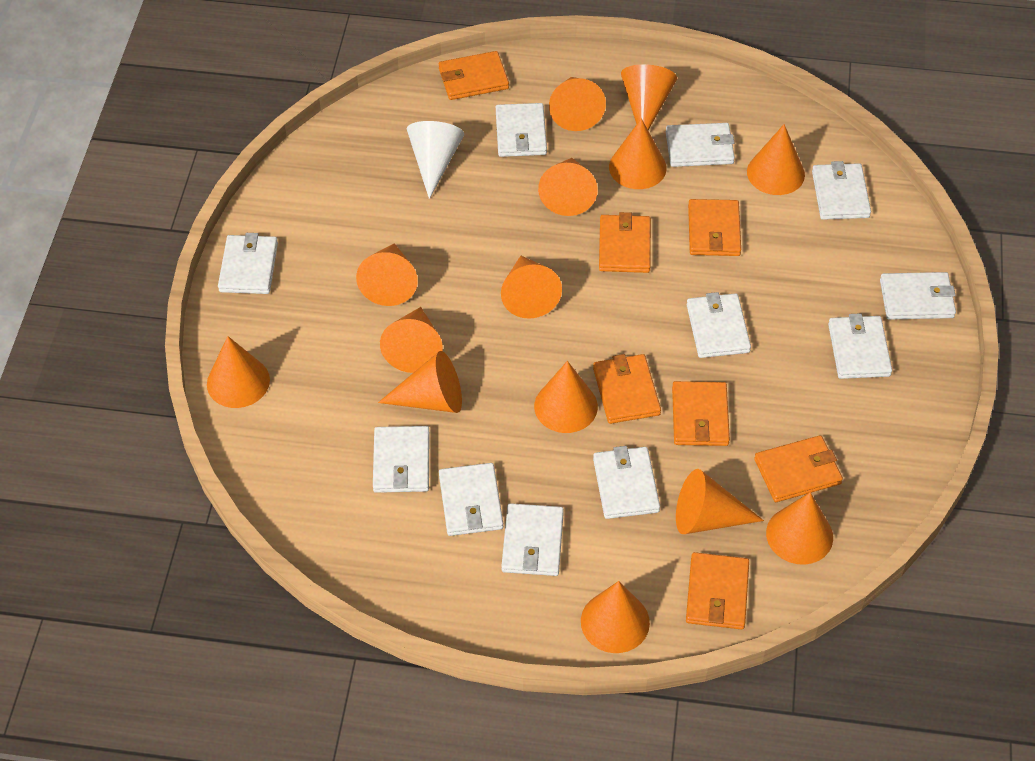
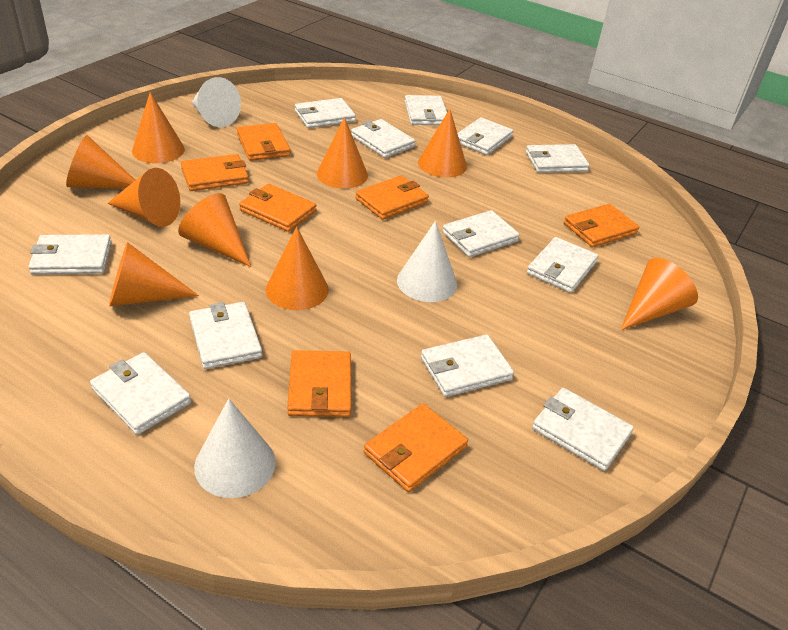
orange cone: 14 -> 9
white cone: 1 -> 3
white wallet: 11 -> 12

